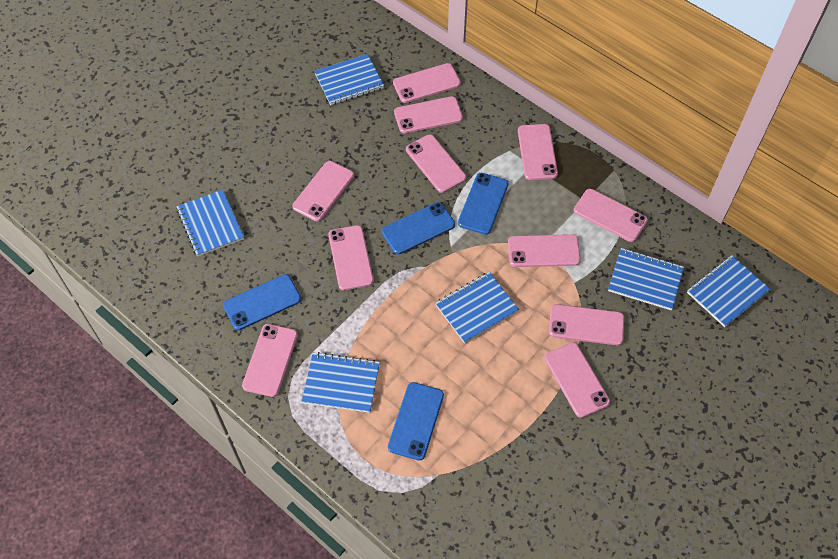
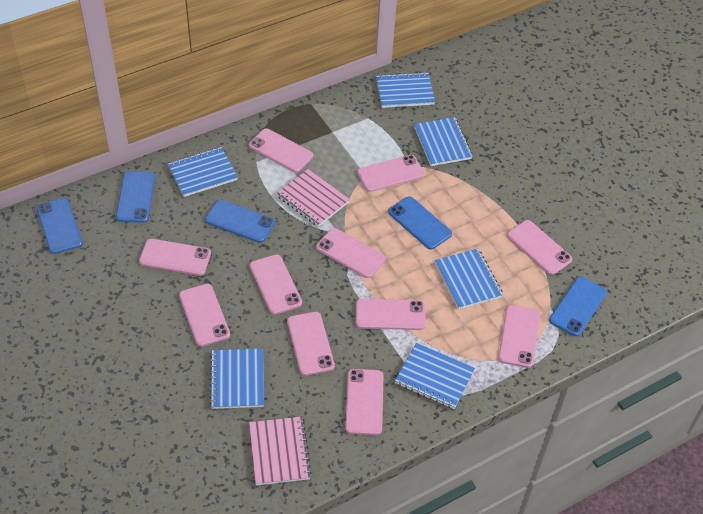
blue phone: 4 -> 5
pink notebook: 0 -> 2

